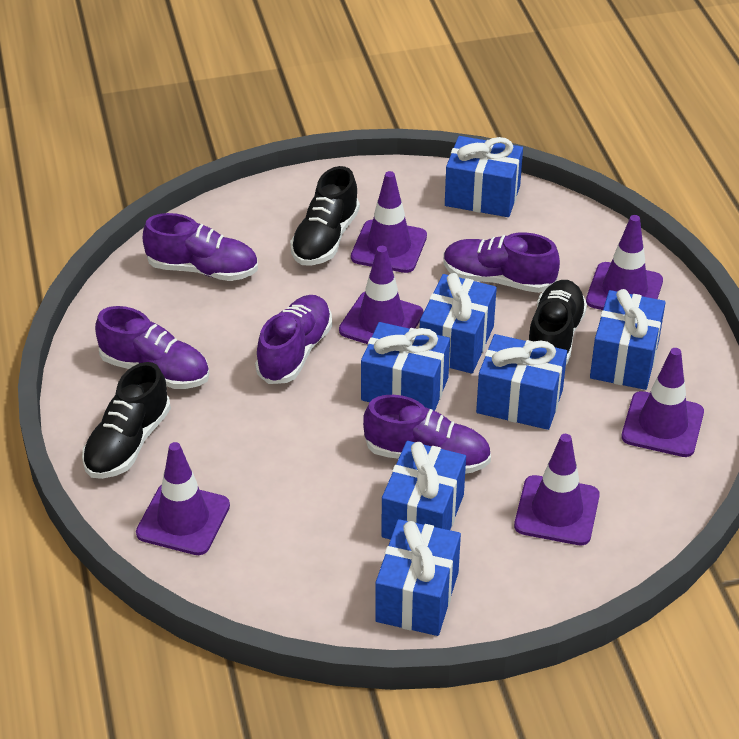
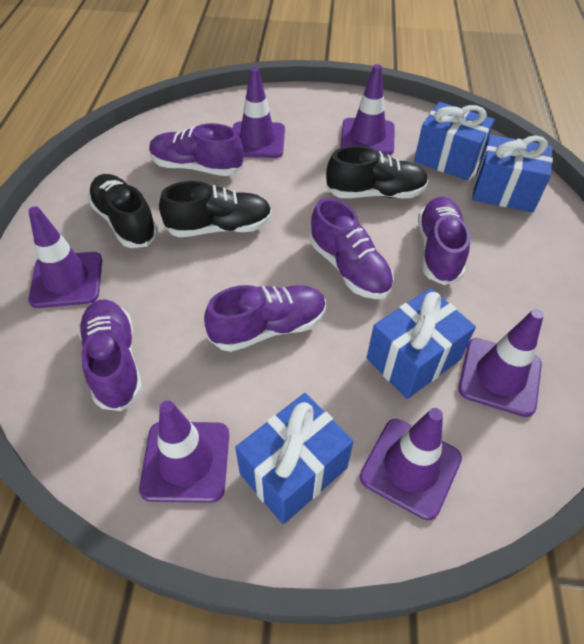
blue gift: 7 -> 4

